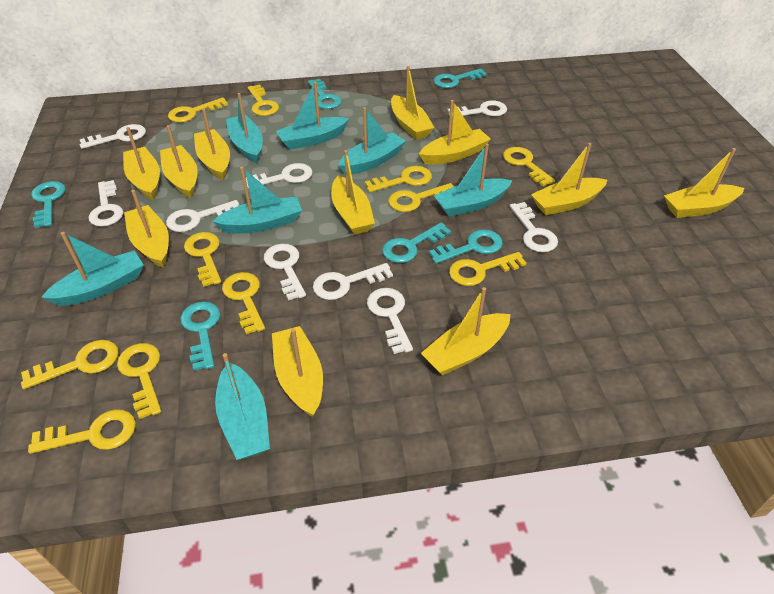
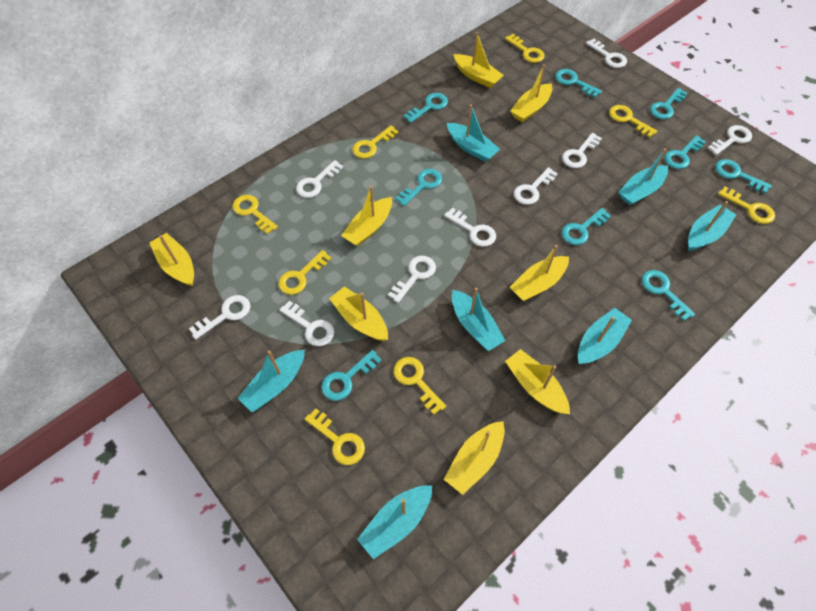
turquoise key: 6 -> 9
yellow boat: 11 -> 8
yellow key: 11 -> 8

